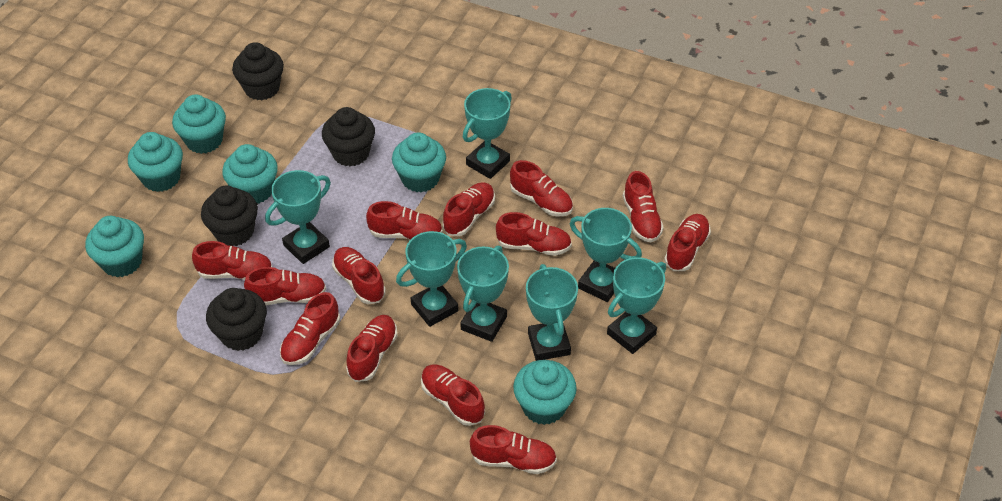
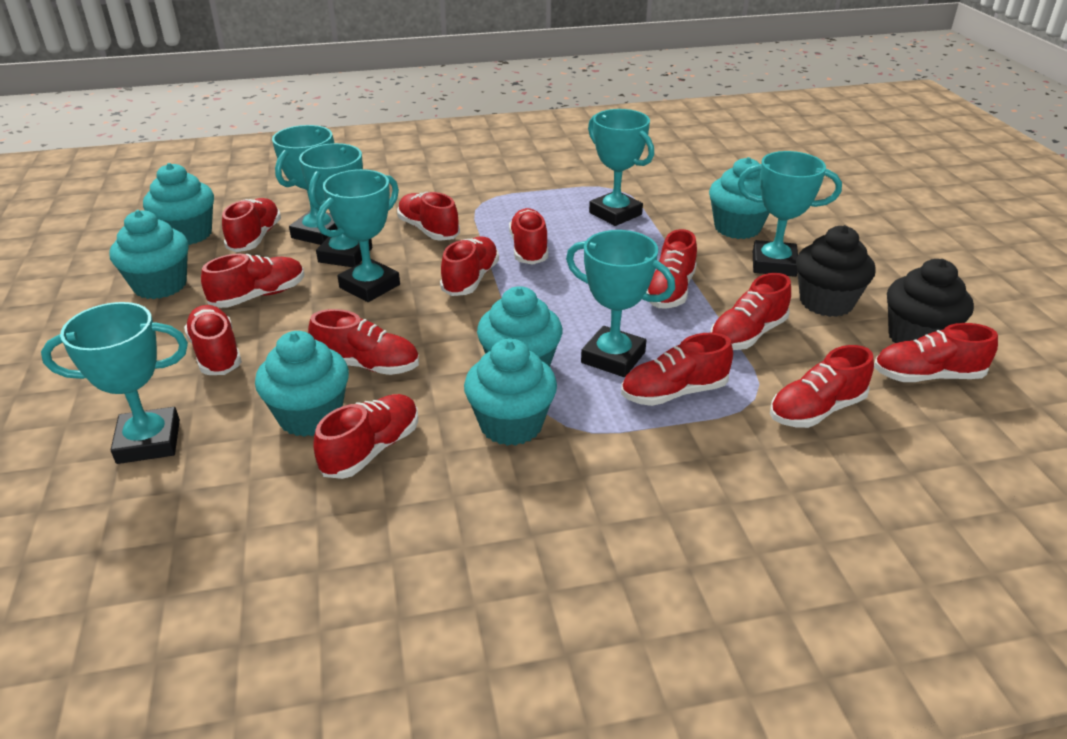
black cupcake: 4 -> 2

